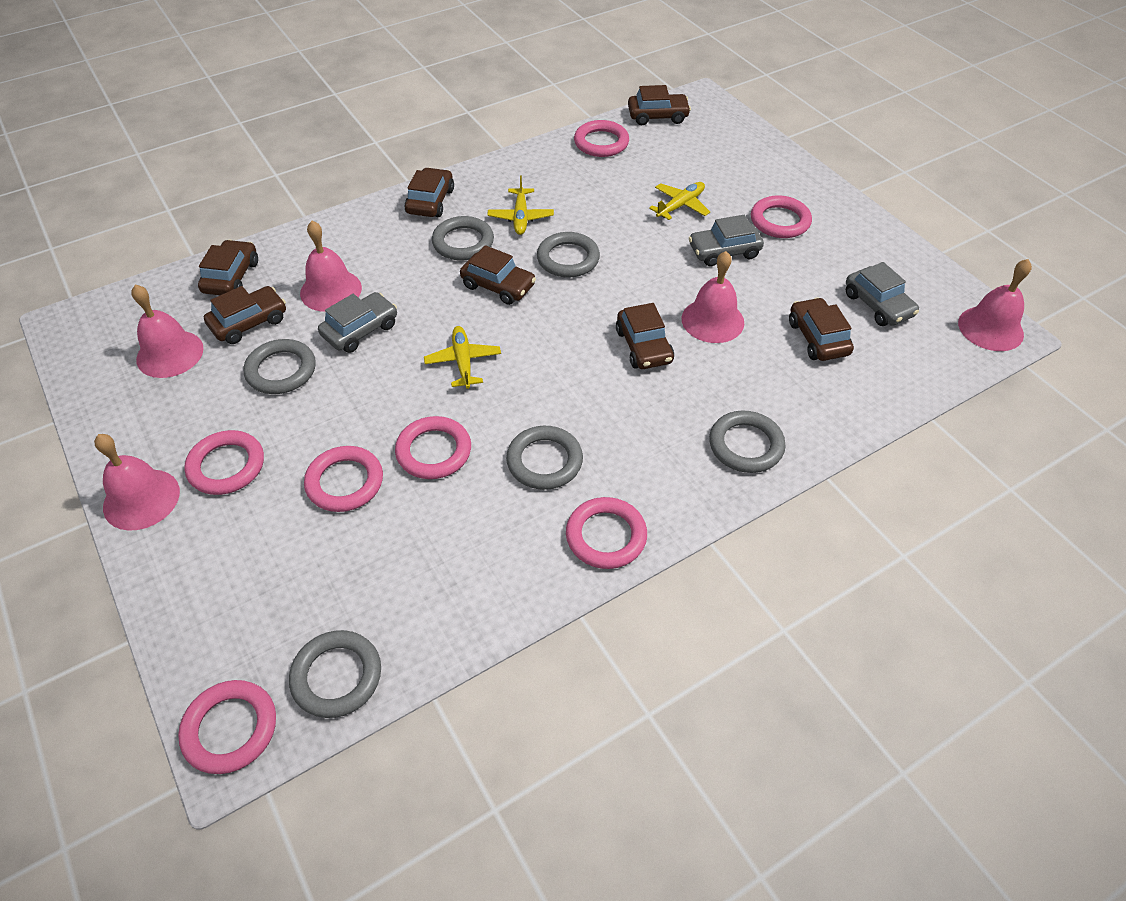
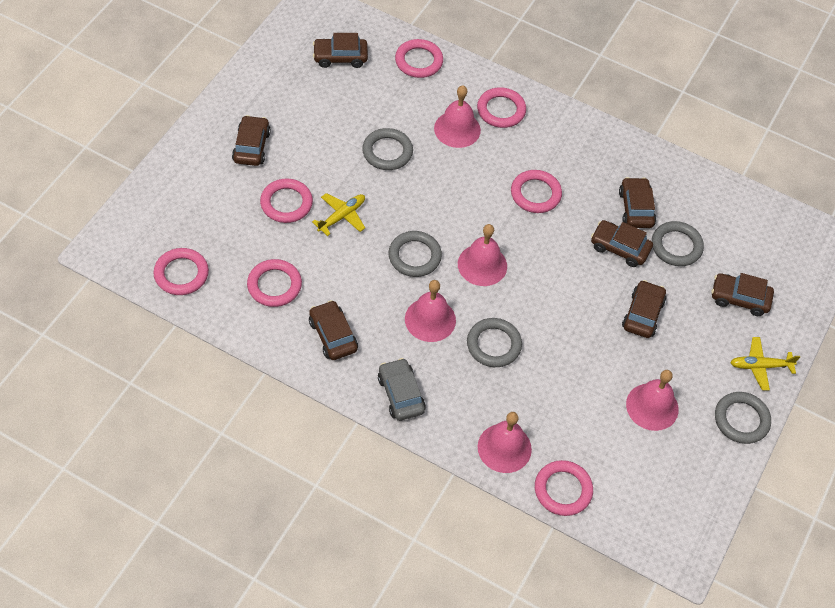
grey car: 3 -> 1
grey ring: 6 -> 5
yellow plane: 3 -> 2

